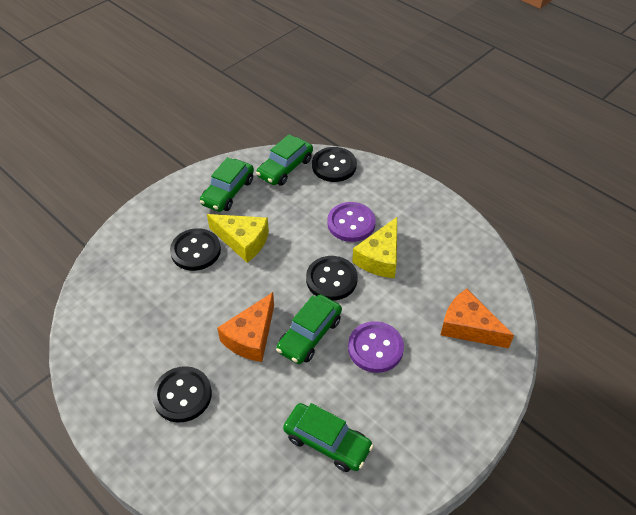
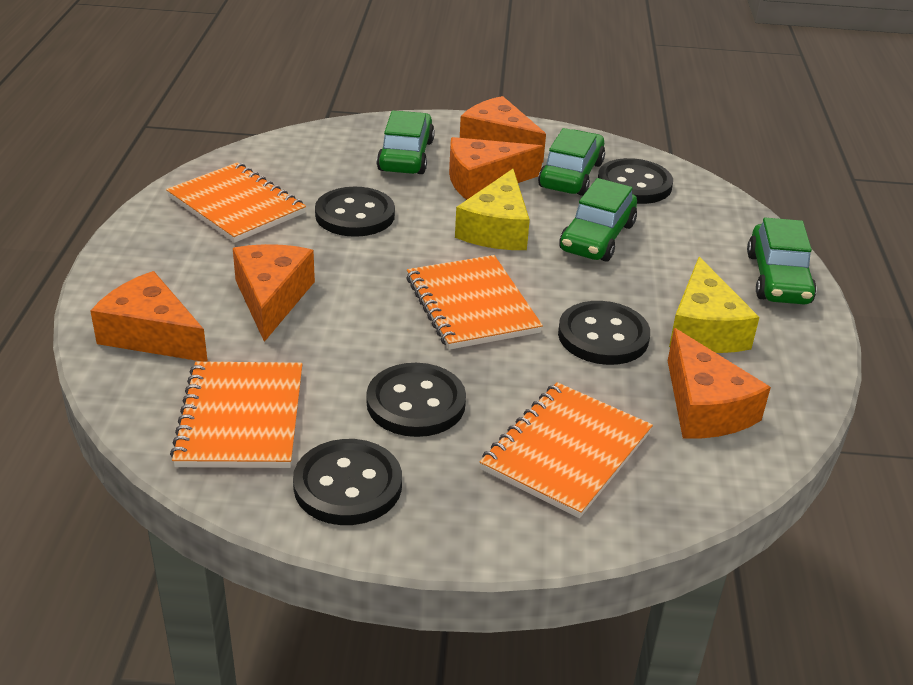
black button: 4 -> 5
orange cheese: 2 -> 5
orange notebook: 0 -> 4
purple button: 2 -> 0

